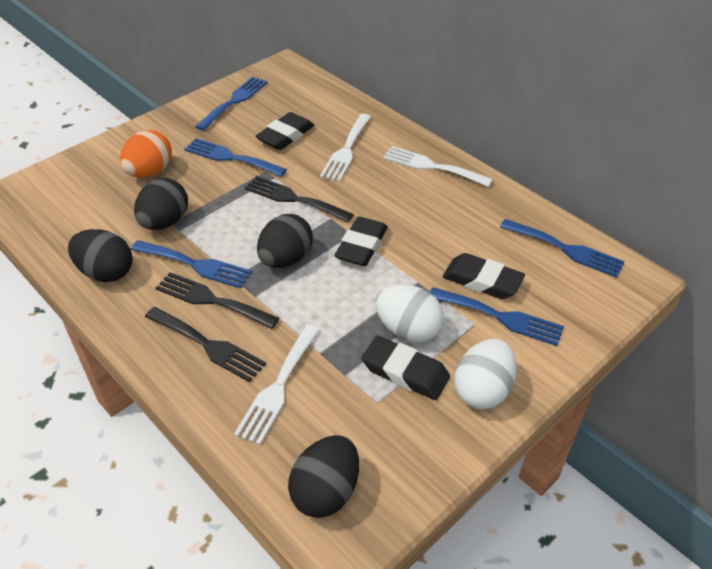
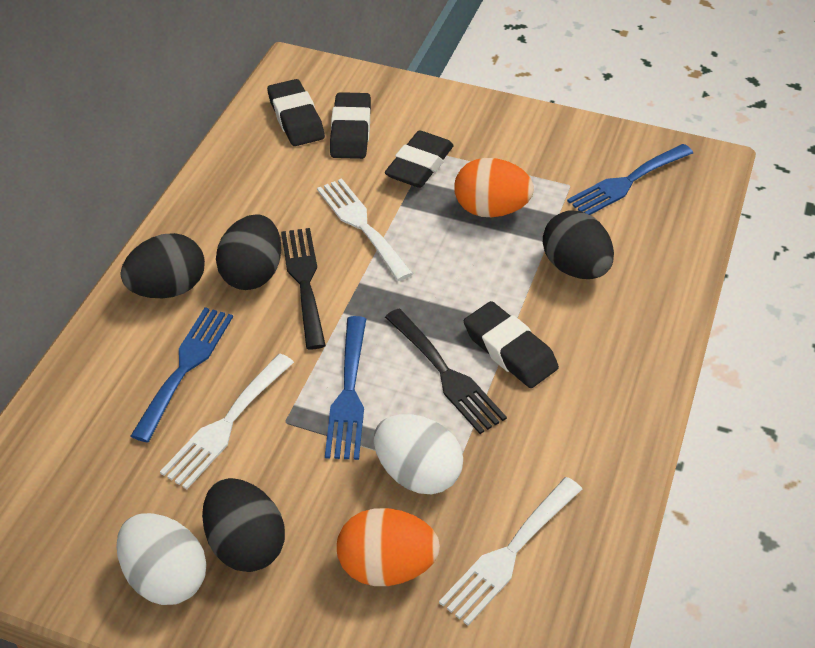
black fork: 3 -> 2
blue fork: 5 -> 3
orange egg: 1 -> 2

